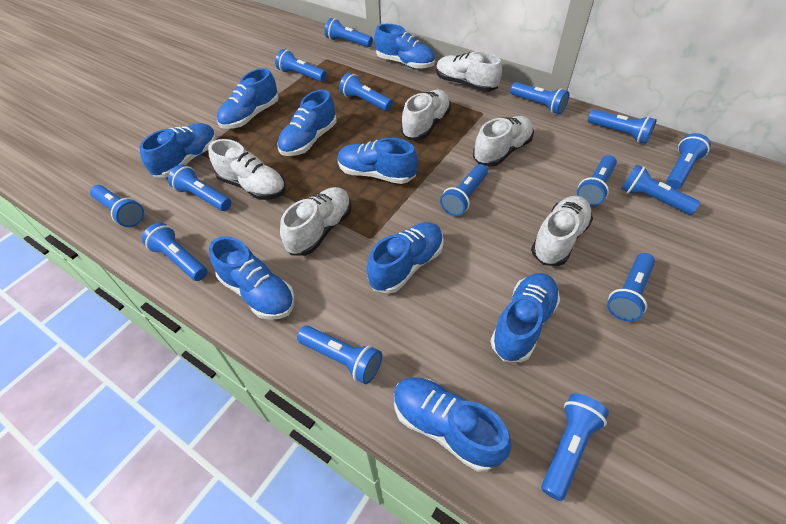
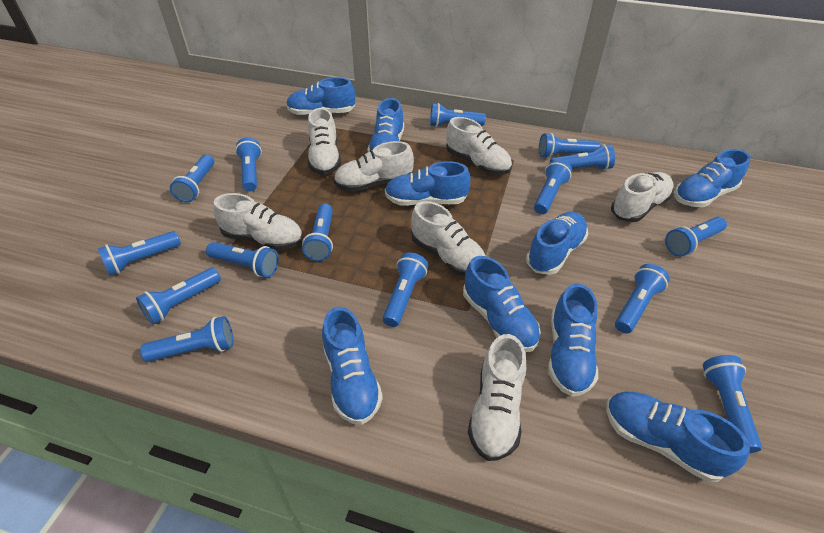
white shoe: 6 -> 7

